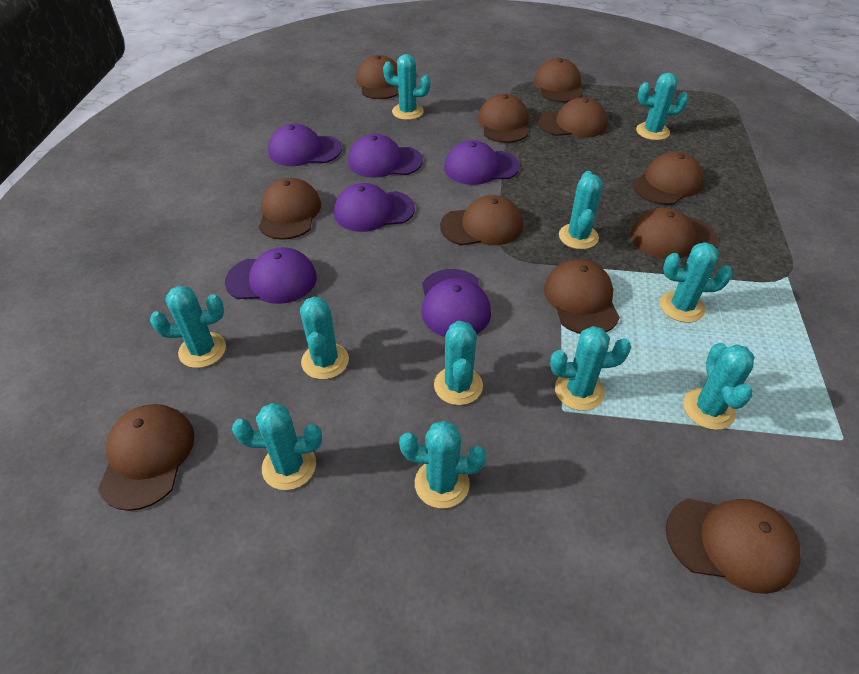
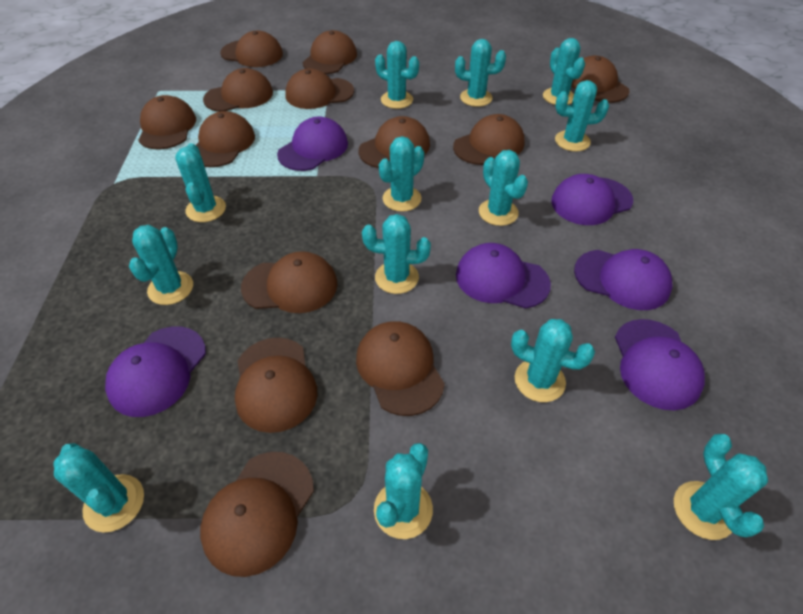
brown cap: 11 -> 13
turquoise cactus: 11 -> 13

